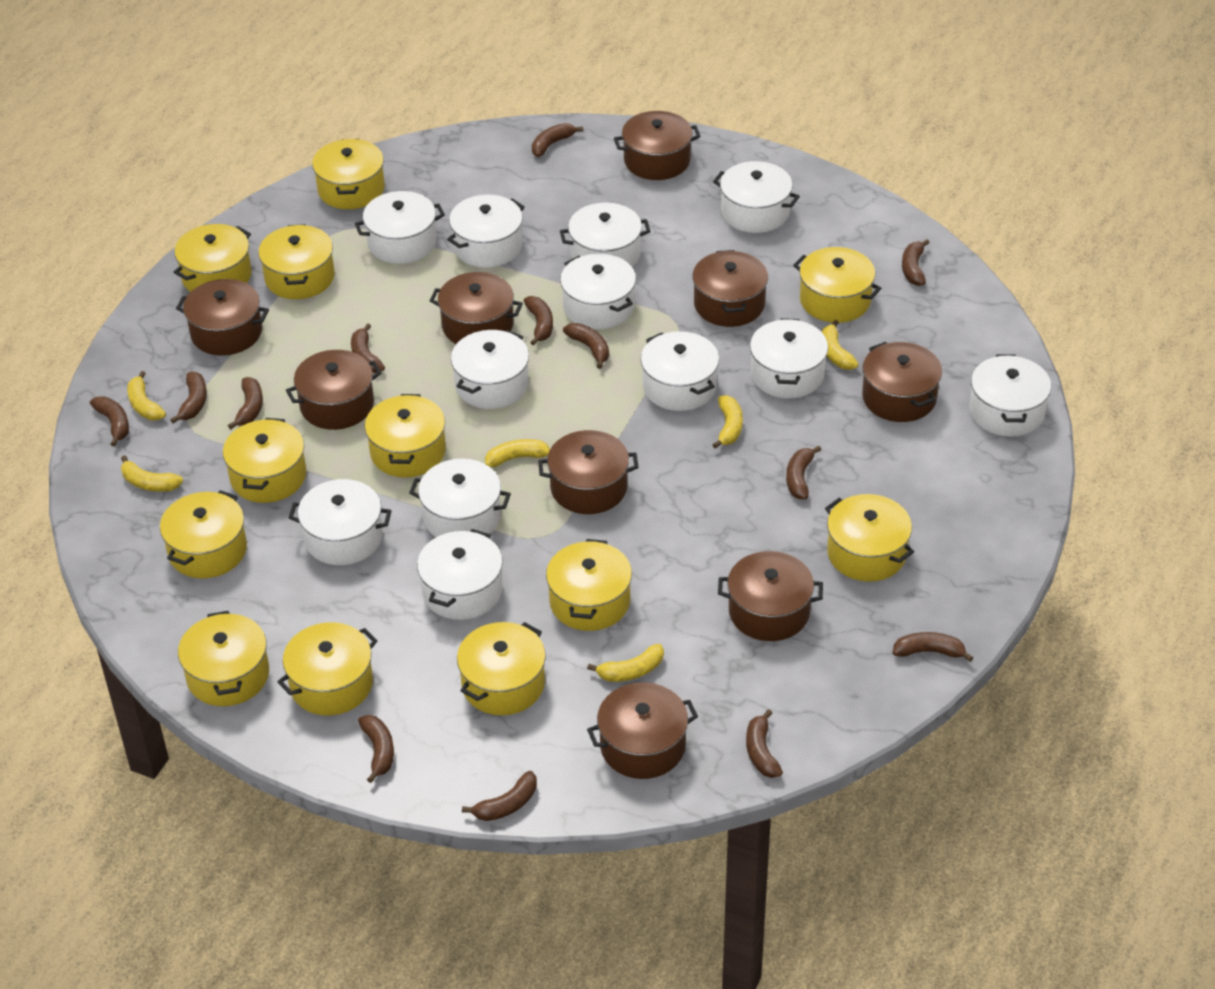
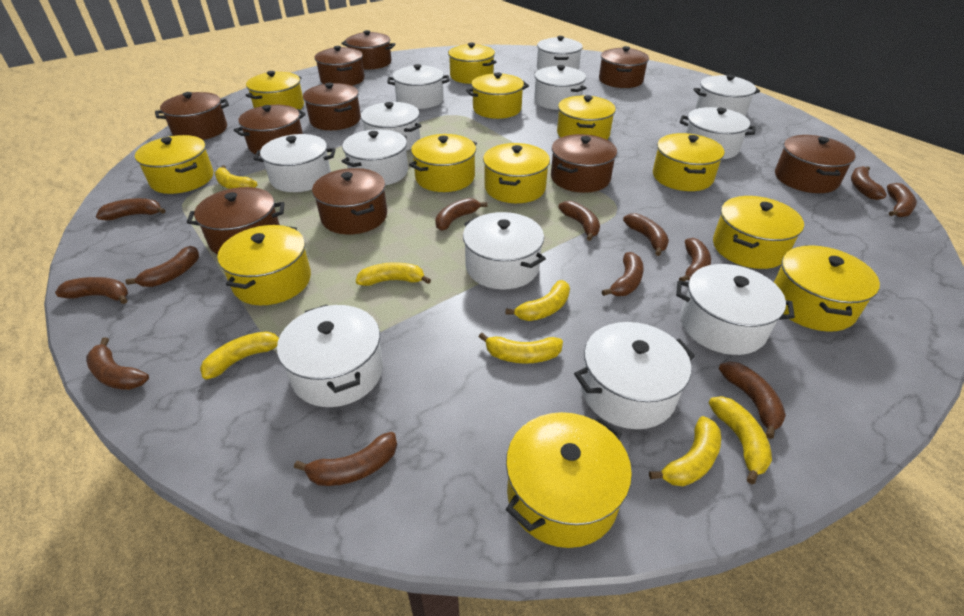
brown pot: 9 -> 10
yellow banana: 6 -> 7

